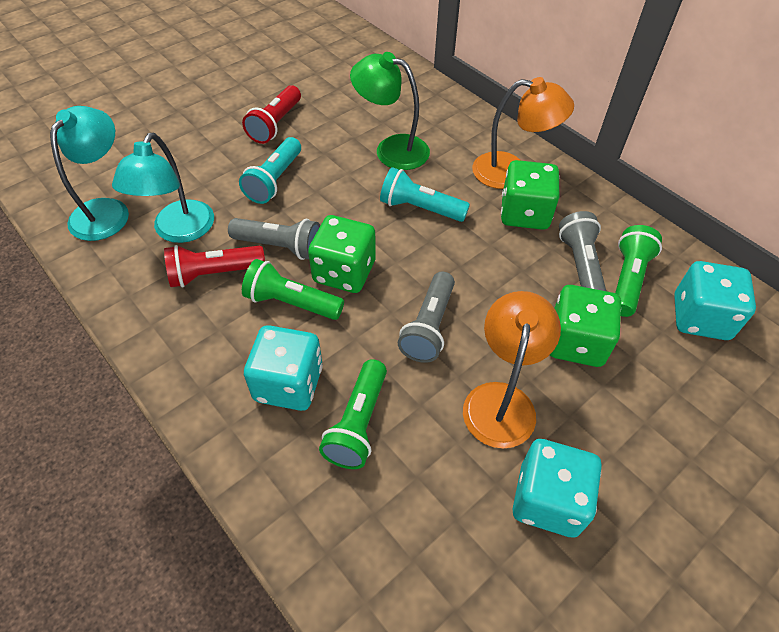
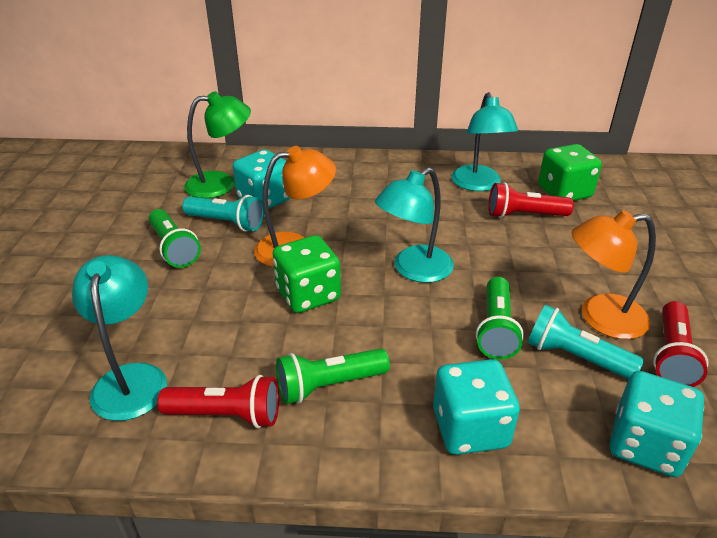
green dice: 3 -> 2
grey flashlight: 3 -> 0
red flashlight: 2 -> 3
turquoise lamp: 2 -> 3

